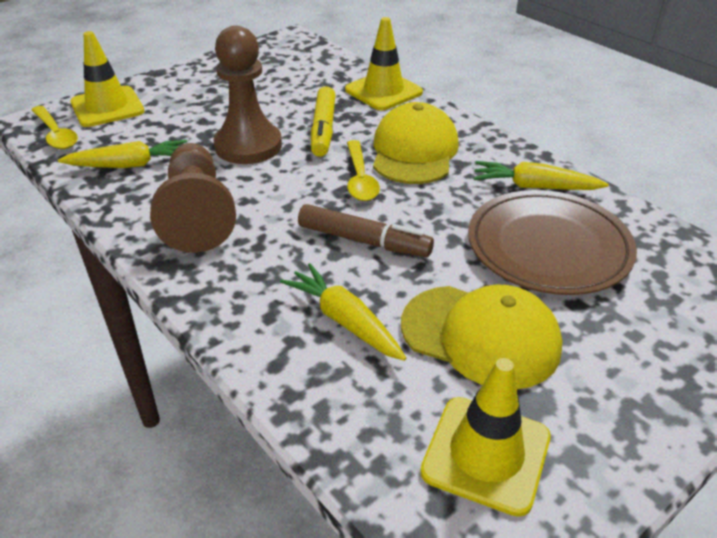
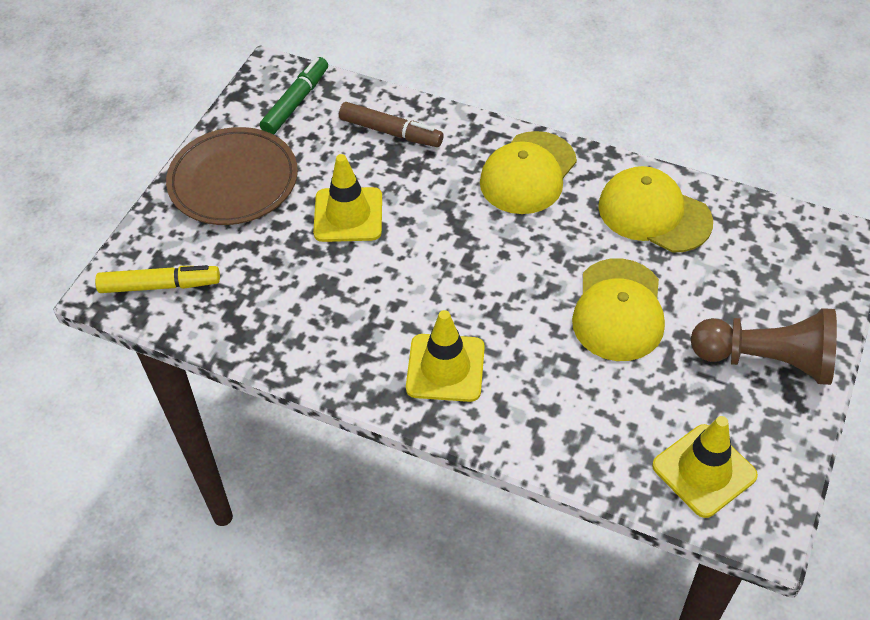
brown pawn: 2 -> 1
green marker: 0 -> 1
yellow cap: 2 -> 3
yellow carrot: 3 -> 0
yellow spoon: 2 -> 0

